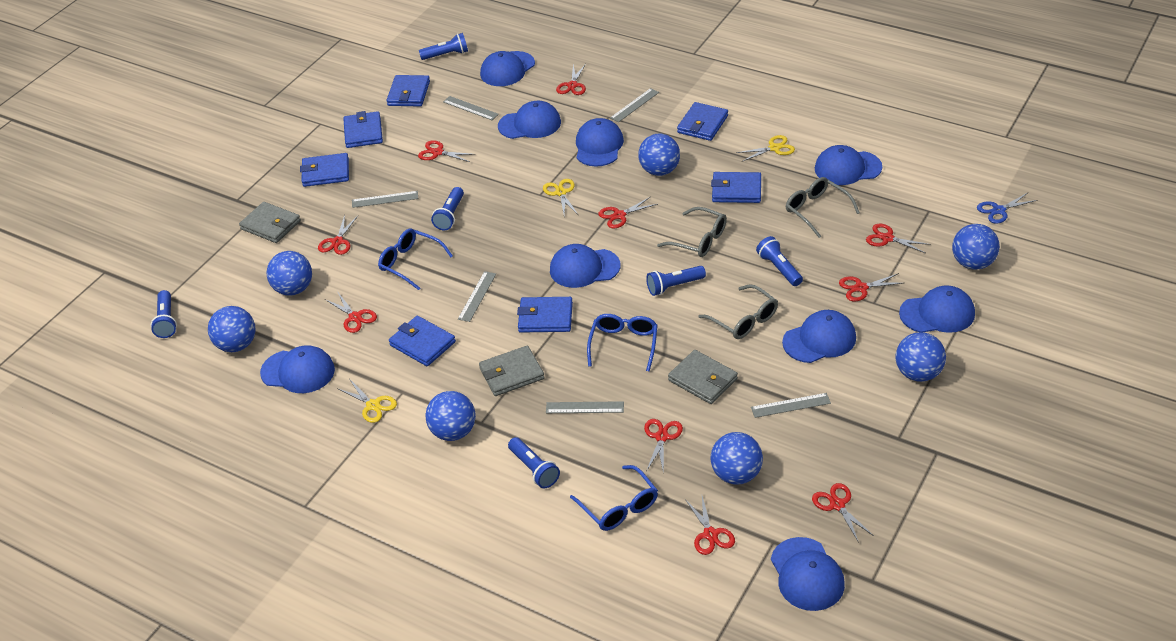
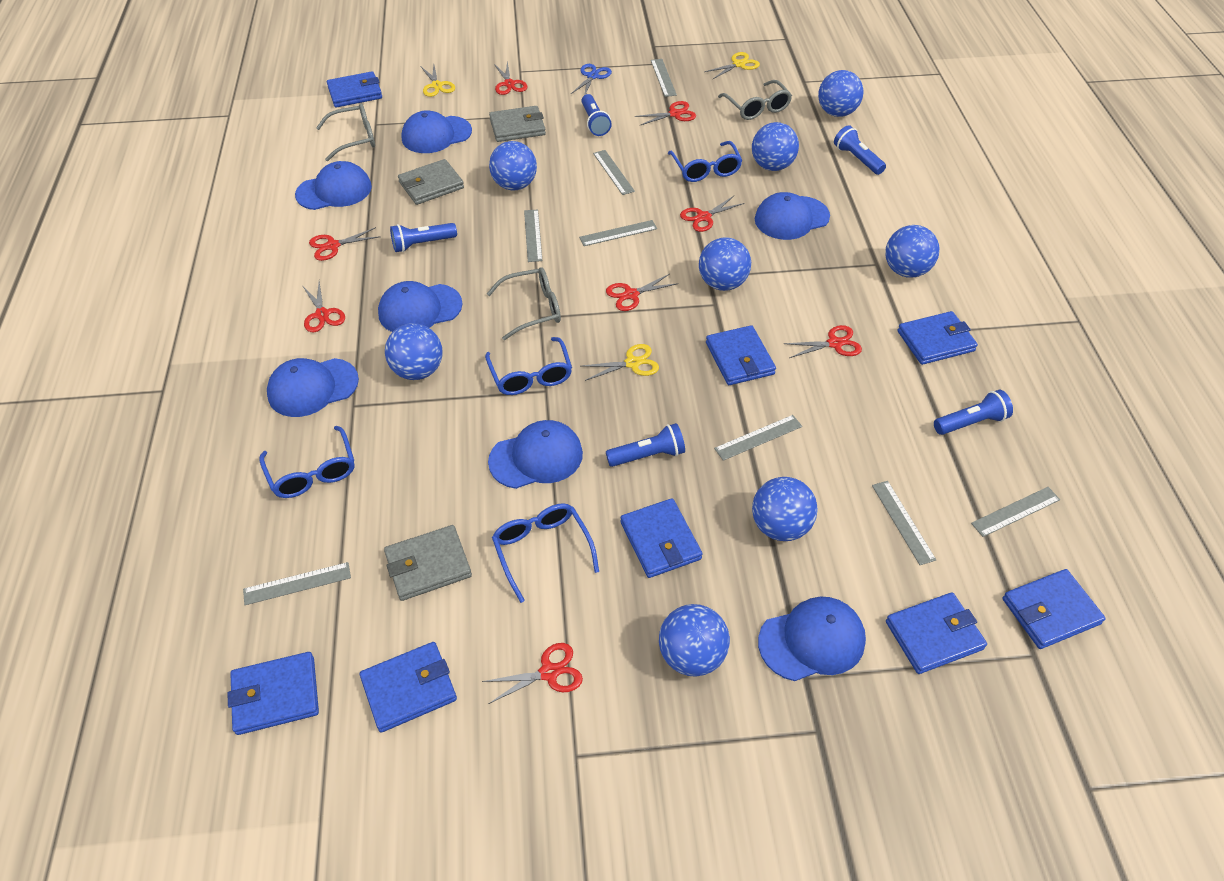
blue ball: 7 -> 8
blue cap: 9 -> 7
blue flashlight: 6 -> 5
blue glasses: 3 -> 4
blue wallet: 7 -> 8
grey ruler: 6 -> 8
red scissors: 10 -> 8

